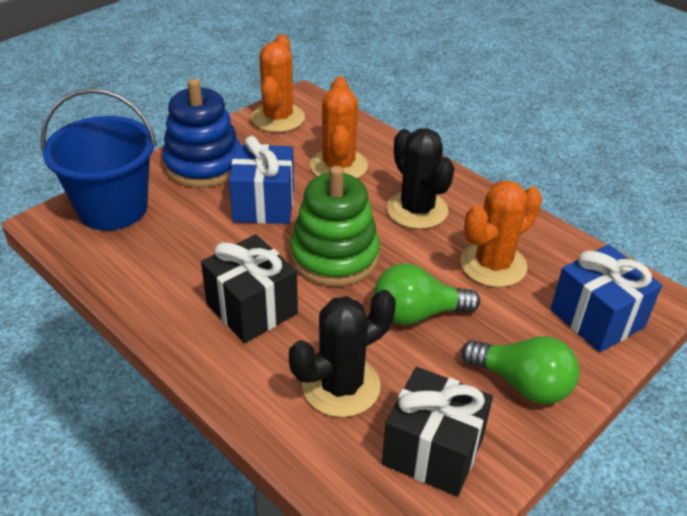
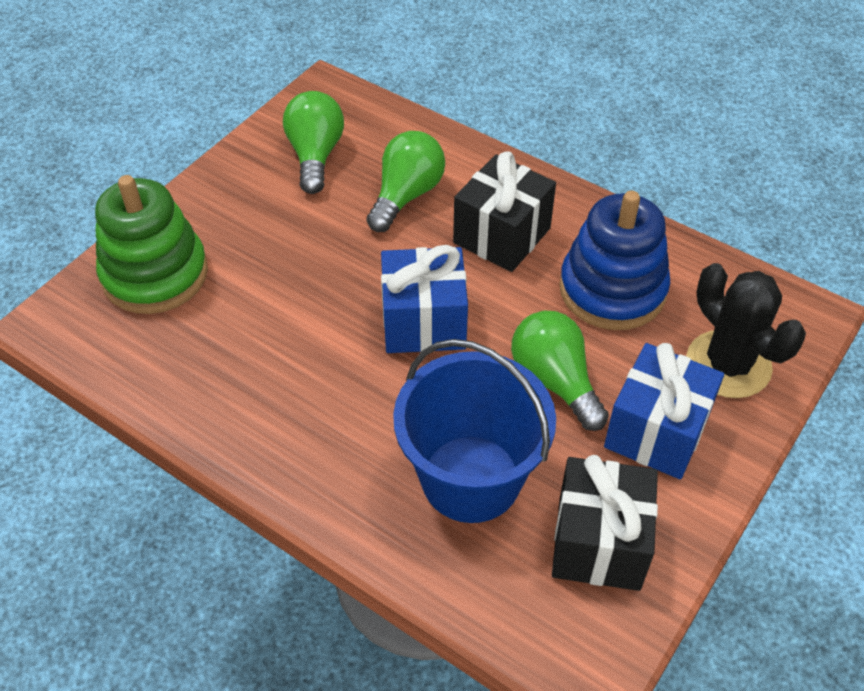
black cactus: 2 -> 1
green light bulb: 2 -> 3
orange cactus: 3 -> 0

